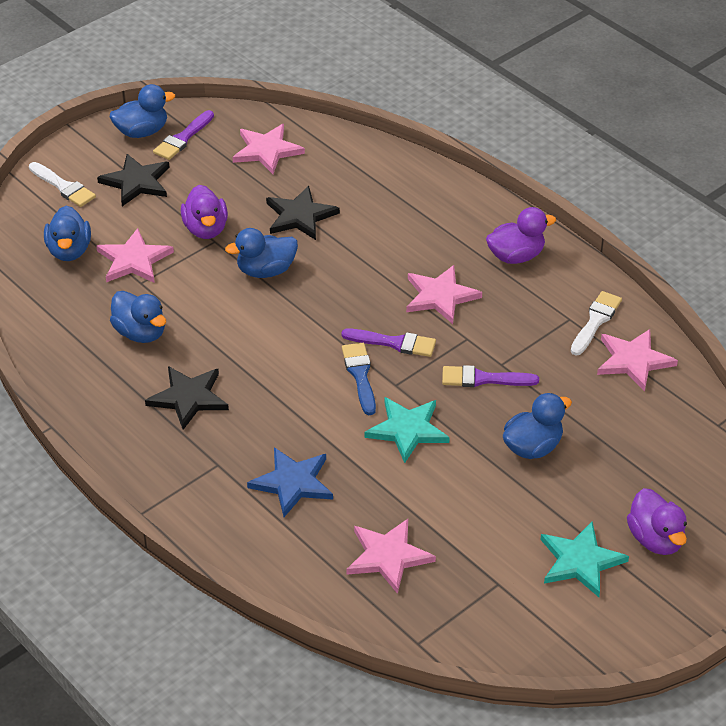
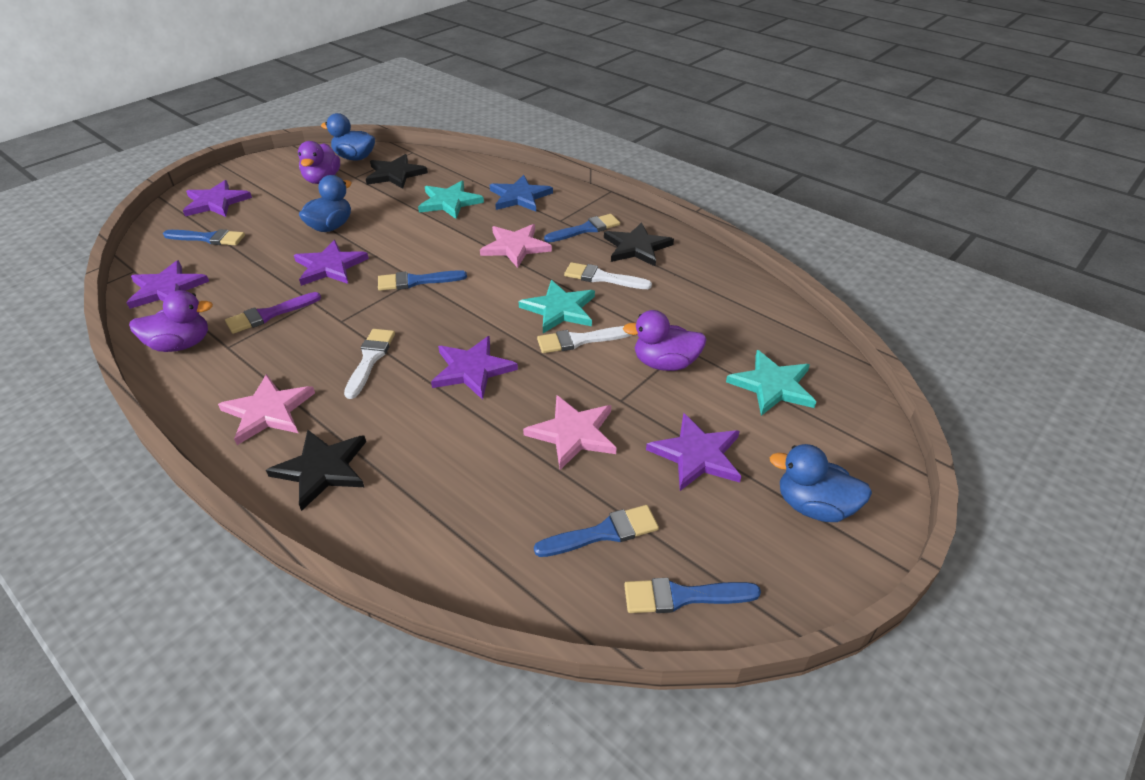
blue brush: 1 -> 5
blue duck: 5 -> 3
pink star: 5 -> 3
purple brush: 3 -> 1
purple star: 0 -> 5
turquoise star: 2 -> 3
white brush: 2 -> 3

